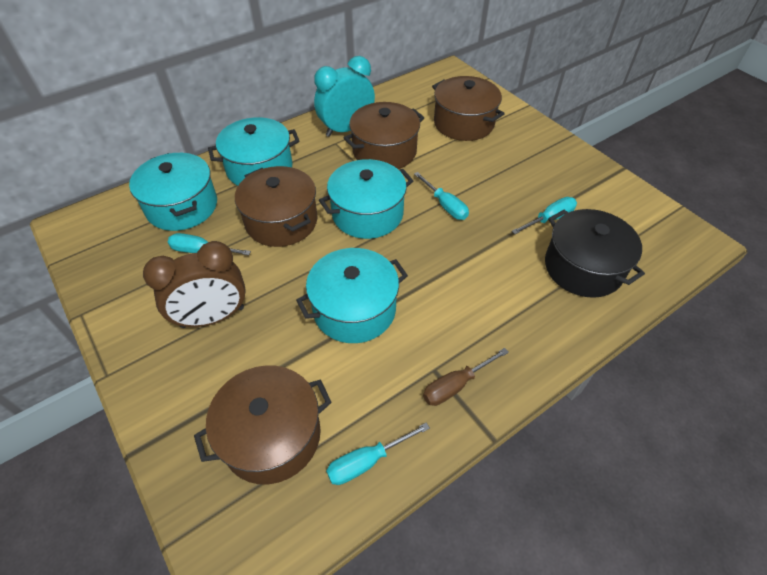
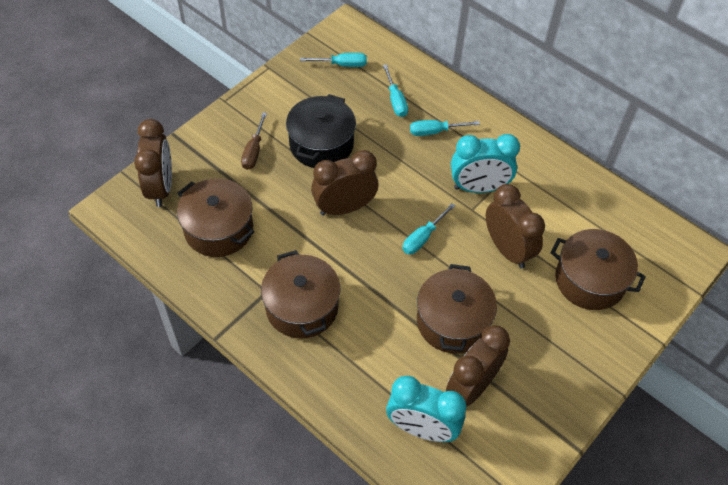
brown clock: 1 -> 4
turquoise clock: 1 -> 2
turquoise pot: 4 -> 0

